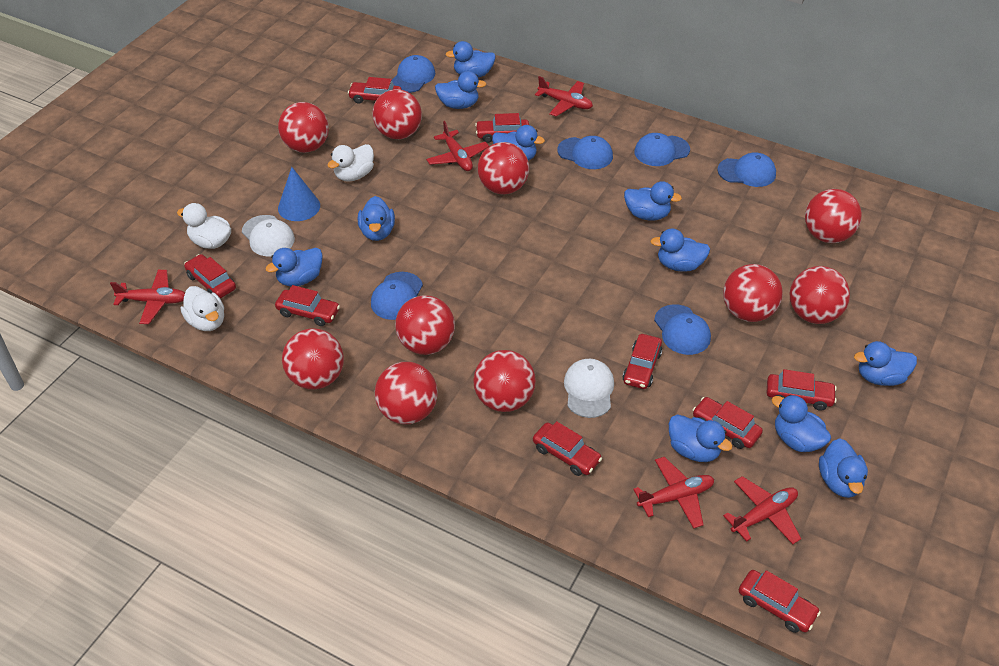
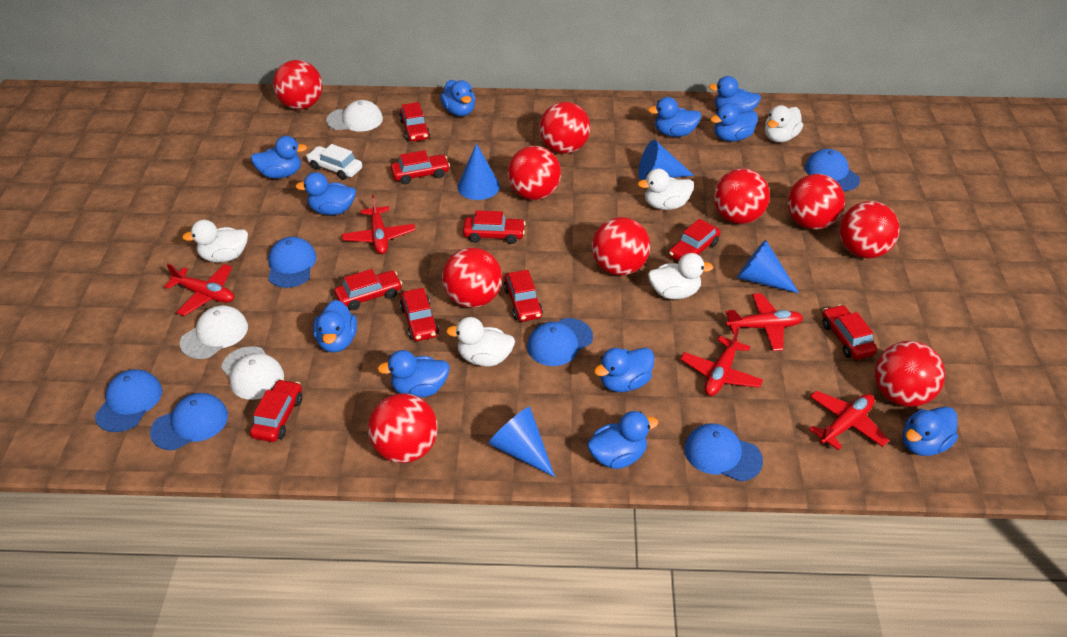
blue cone: 1 -> 4
white cap: 2 -> 3
white car: 0 -> 1
white duck: 3 -> 5

